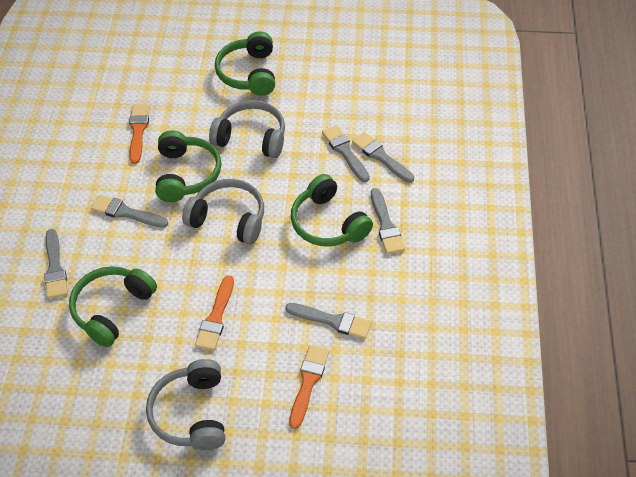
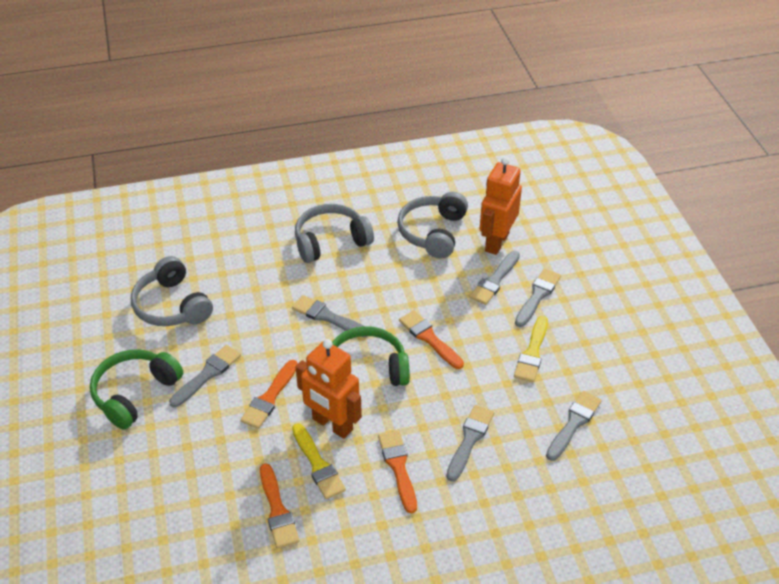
green headphones: 4 -> 2
orange brush: 3 -> 4
orange robot: 0 -> 2
yellow brush: 0 -> 2

